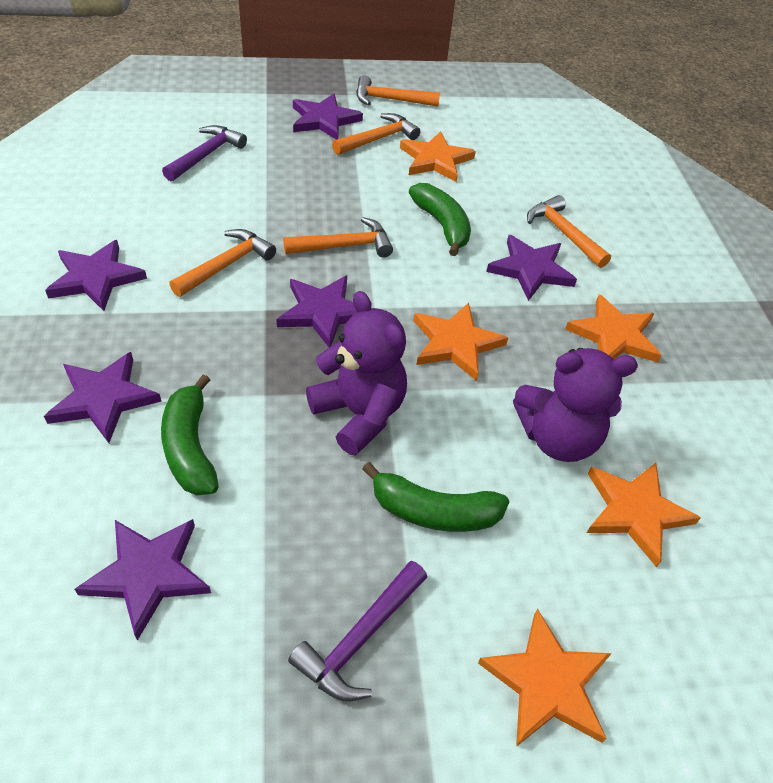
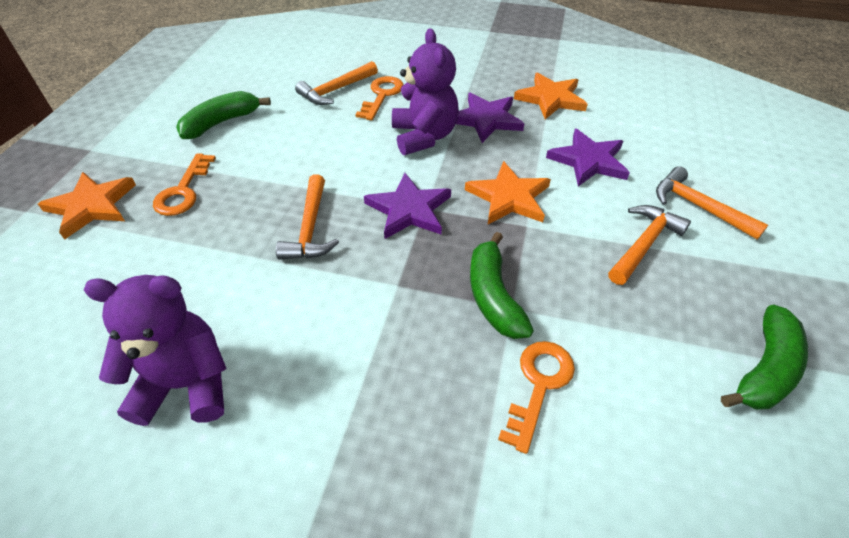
orange hammer: 5 -> 4
orange key: 0 -> 3
orange star: 5 -> 3
purple hammer: 2 -> 0
purple star: 6 -> 3

